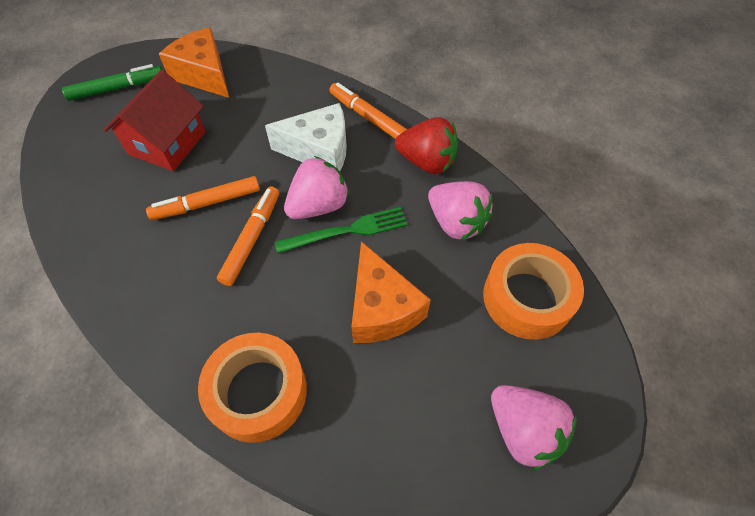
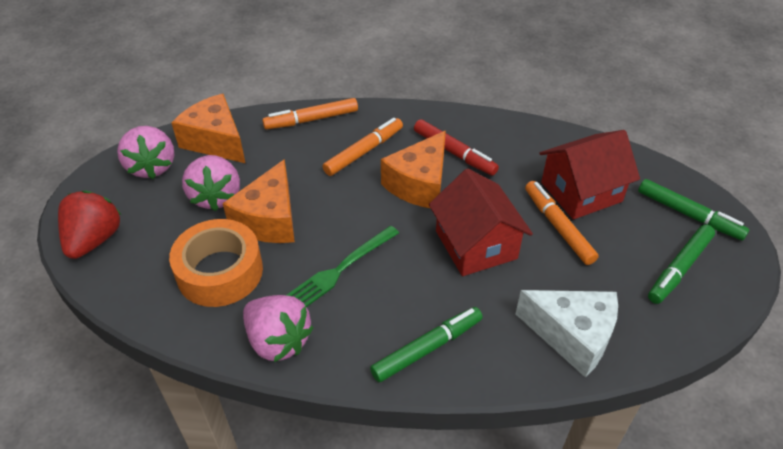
green marker: 1 -> 3
orange cheese: 2 -> 3
orange tape: 2 -> 1
red house: 1 -> 2
red marker: 0 -> 1

